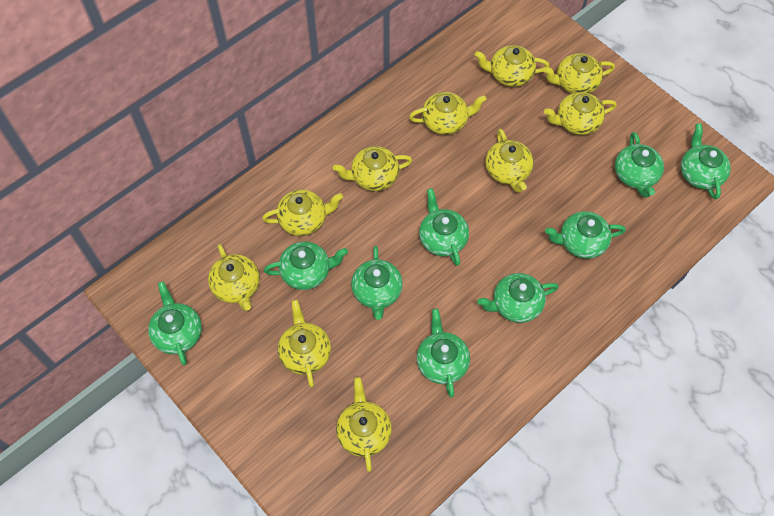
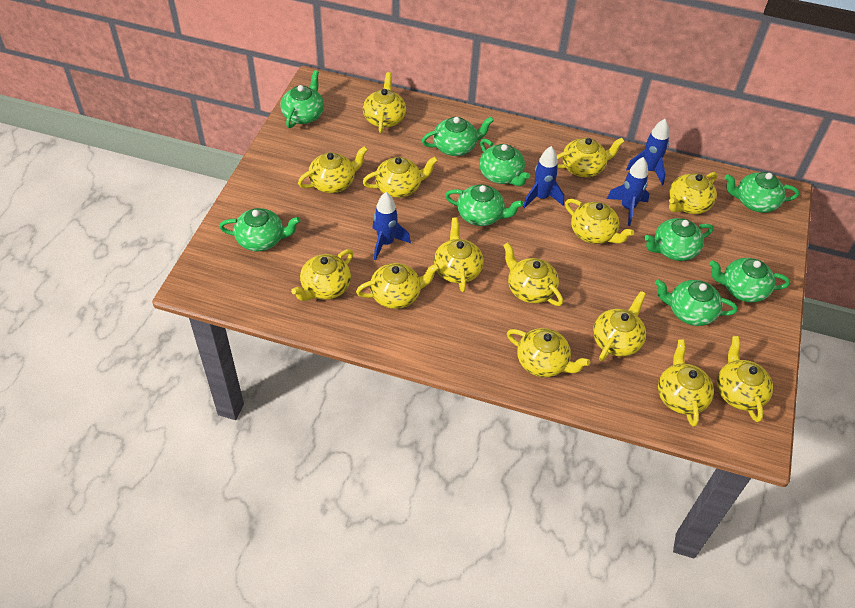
blue rocket: 0 -> 4
yellow teapot: 10 -> 14

